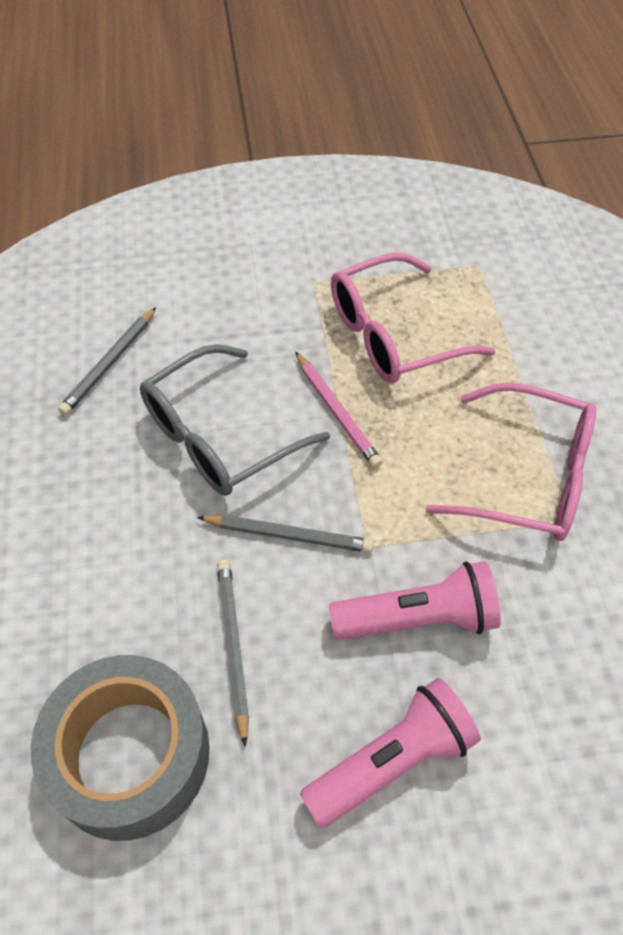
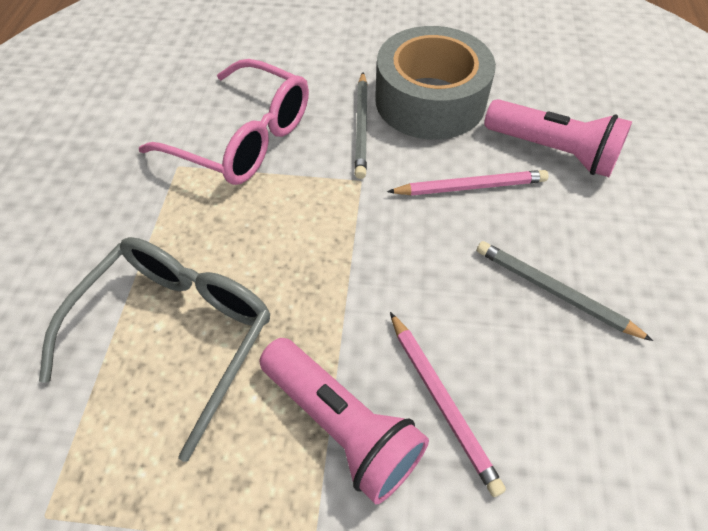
grey pencil: 3 -> 2
pink glasses: 2 -> 1
pink pencil: 1 -> 2

